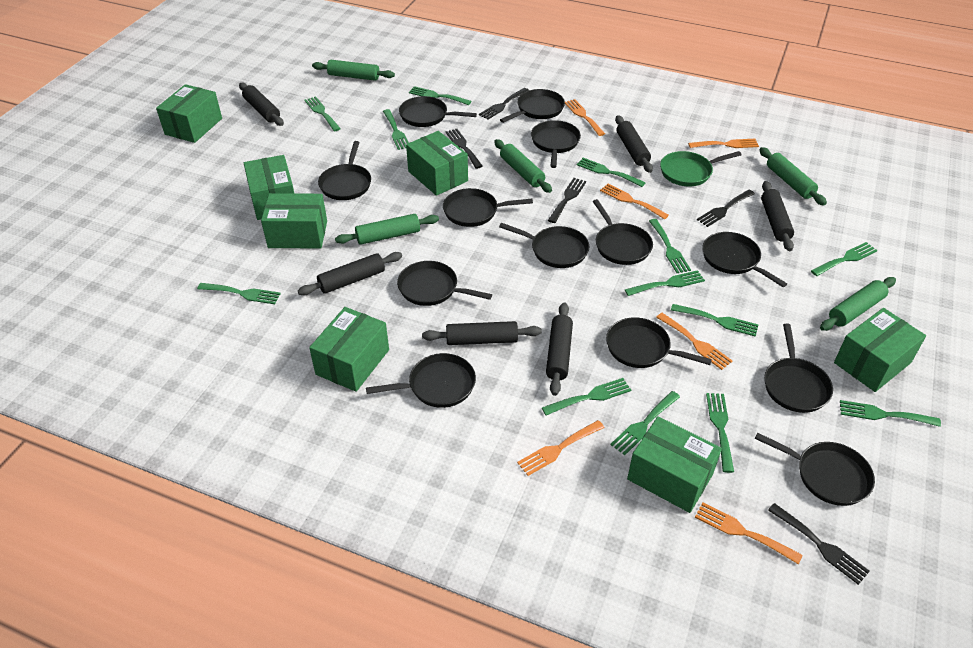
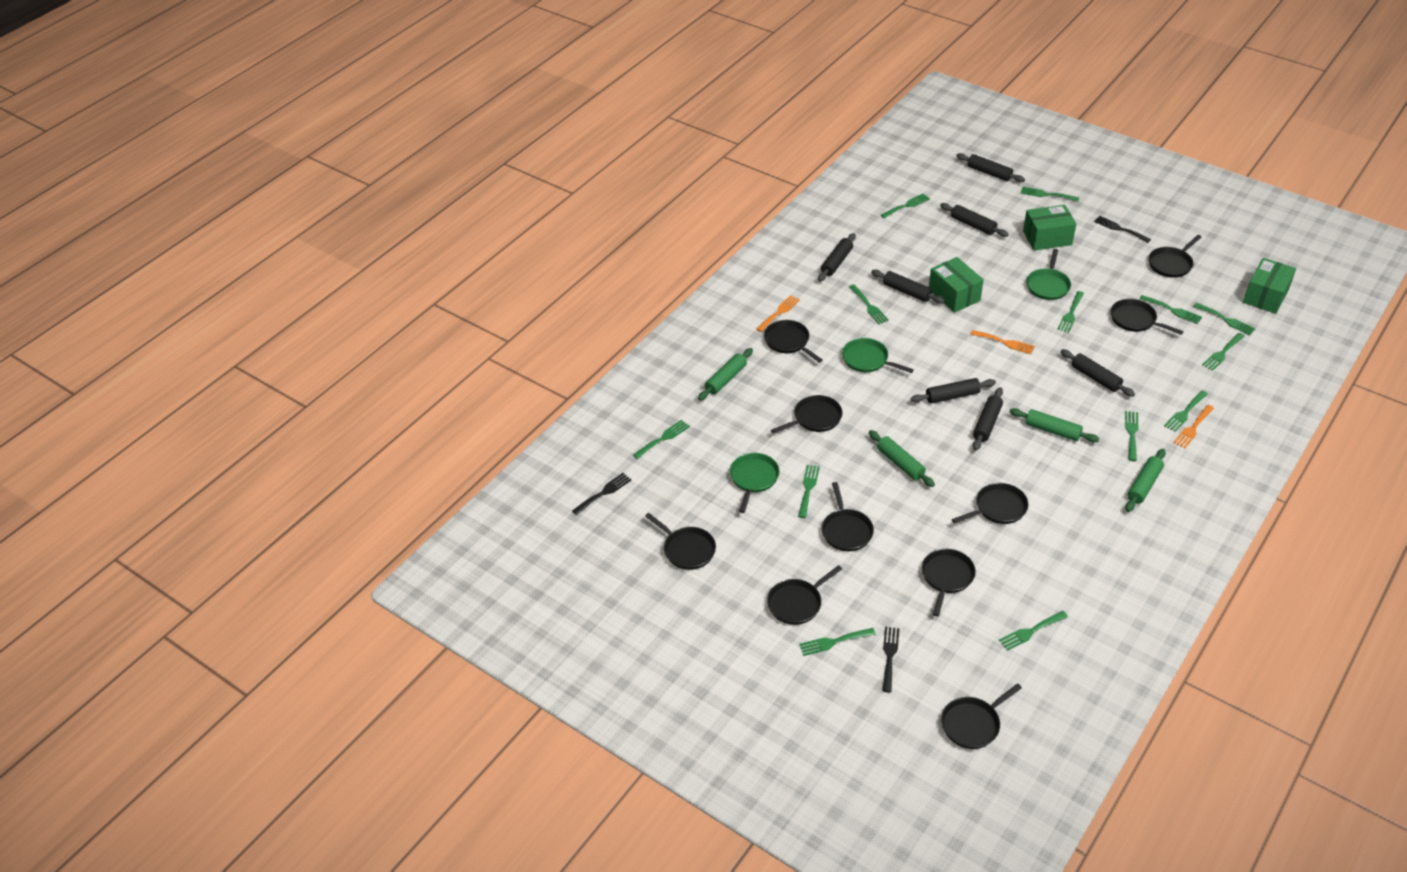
black fork: 5 -> 3
black pan: 13 -> 10
black rolling pin: 6 -> 7
green box: 7 -> 3
green pan: 1 -> 3
green rolling pin: 5 -> 4
orange fork: 6 -> 3

